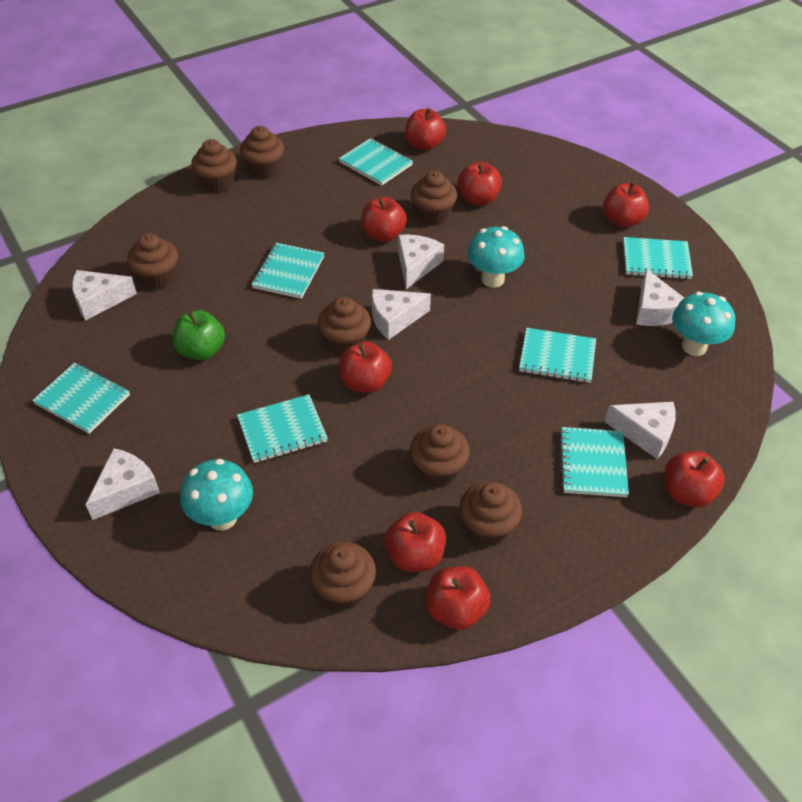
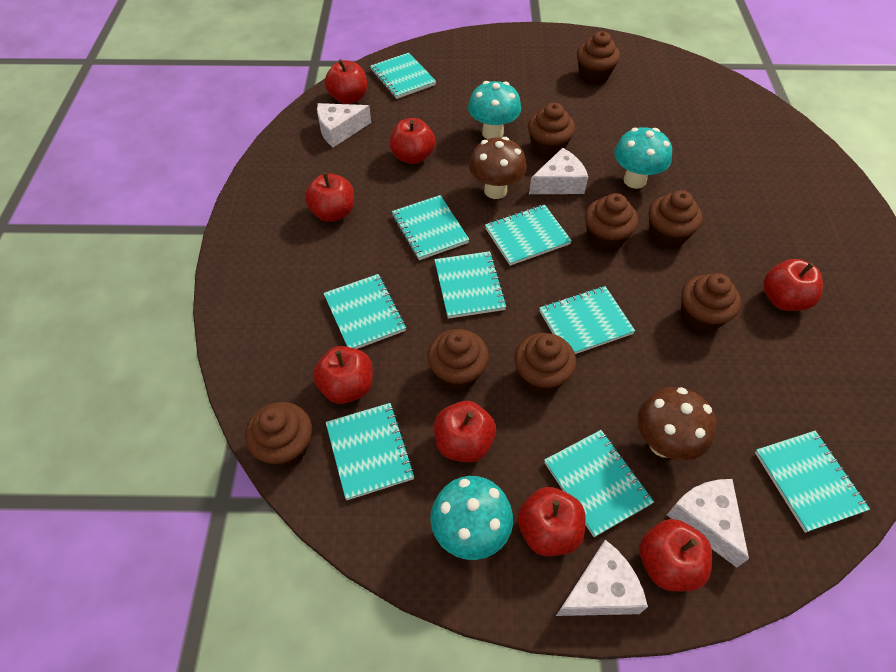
brown mushroom: 0 -> 2
green apple: 1 -> 0
turquoise notebook: 7 -> 9
white cheese: 6 -> 4

